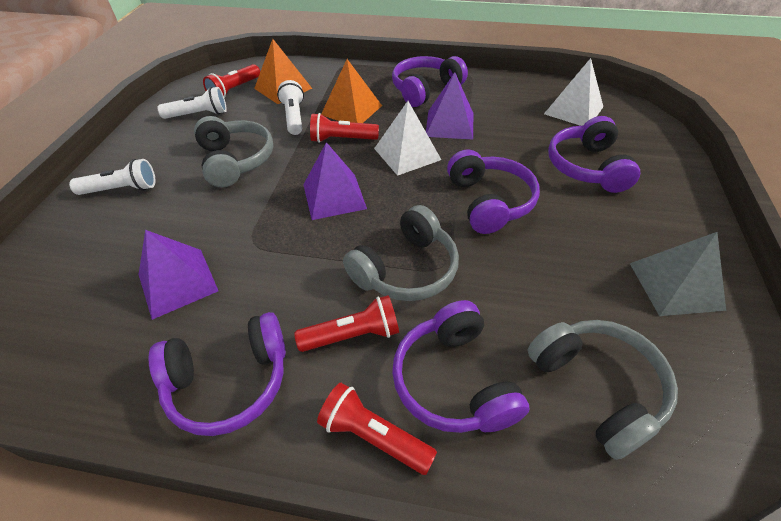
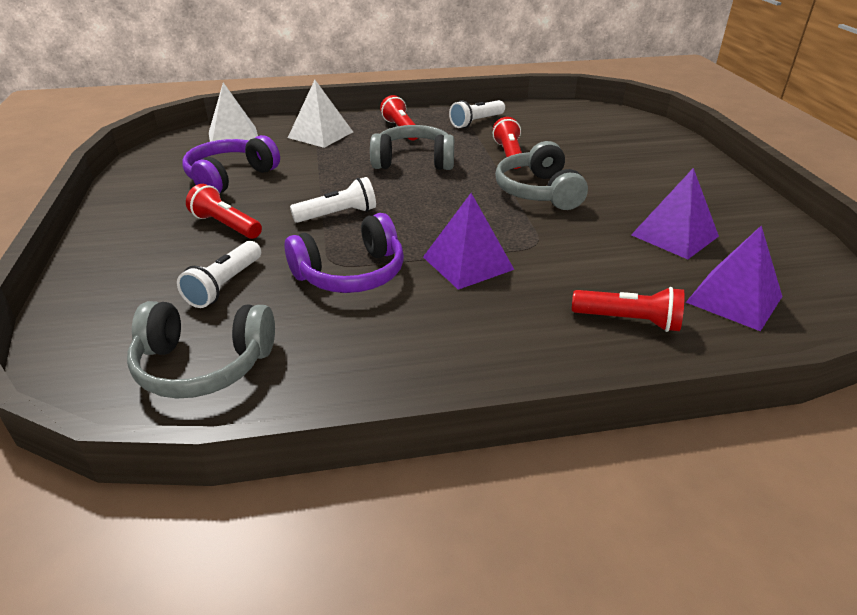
grey pyramid: 1 -> 0
orange pyramid: 2 -> 0
purple headphones: 5 -> 2

